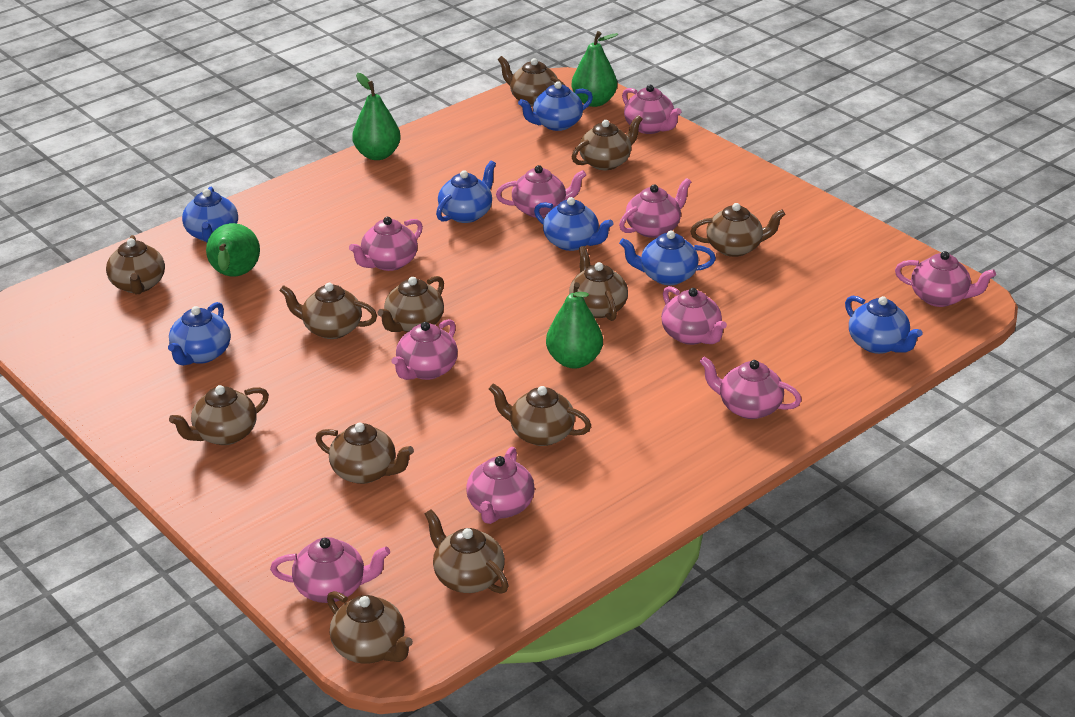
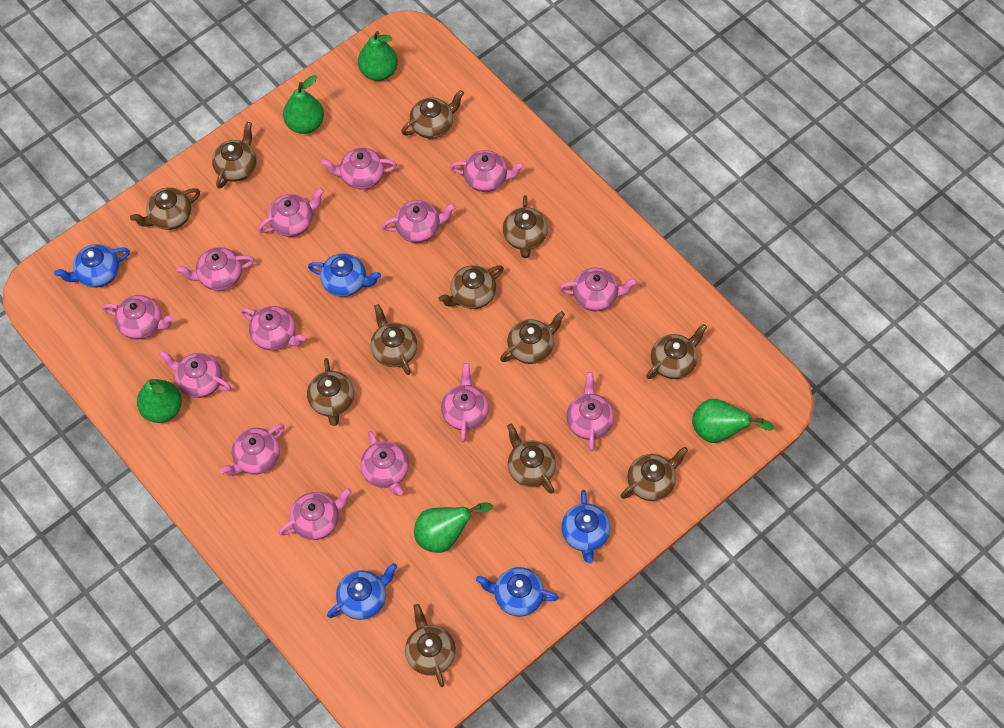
blue teapot: 7 -> 5
green pear: 4 -> 5
pink teapot: 10 -> 14

